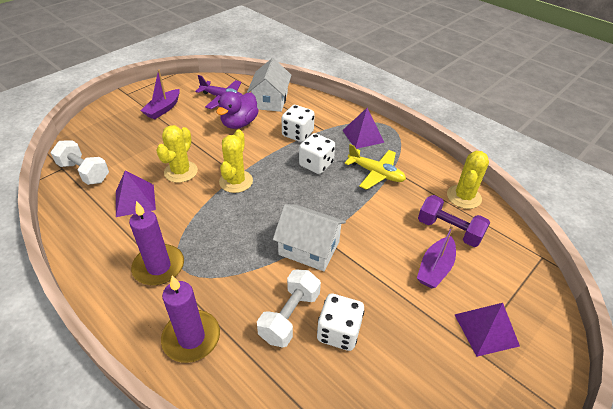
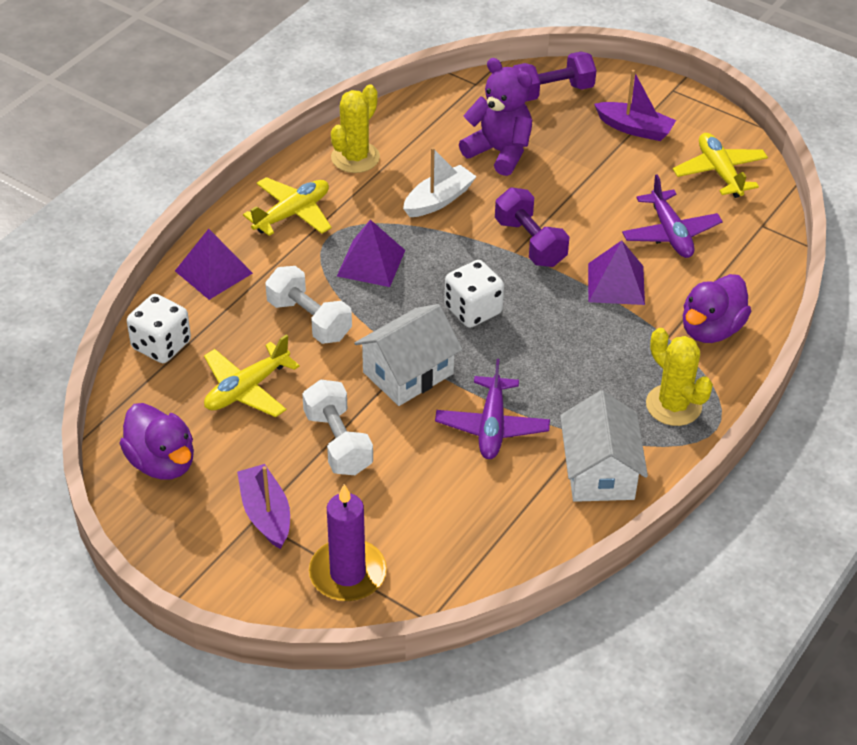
purple candle: 2 -> 1
purple duck: 1 -> 2
purple dumbbell: 1 -> 2
purple plane: 1 -> 2
purple teddy bear: 0 -> 1
white boat: 0 -> 1
white dice: 3 -> 2
yellow cactus: 3 -> 2
yellow plane: 1 -> 3

